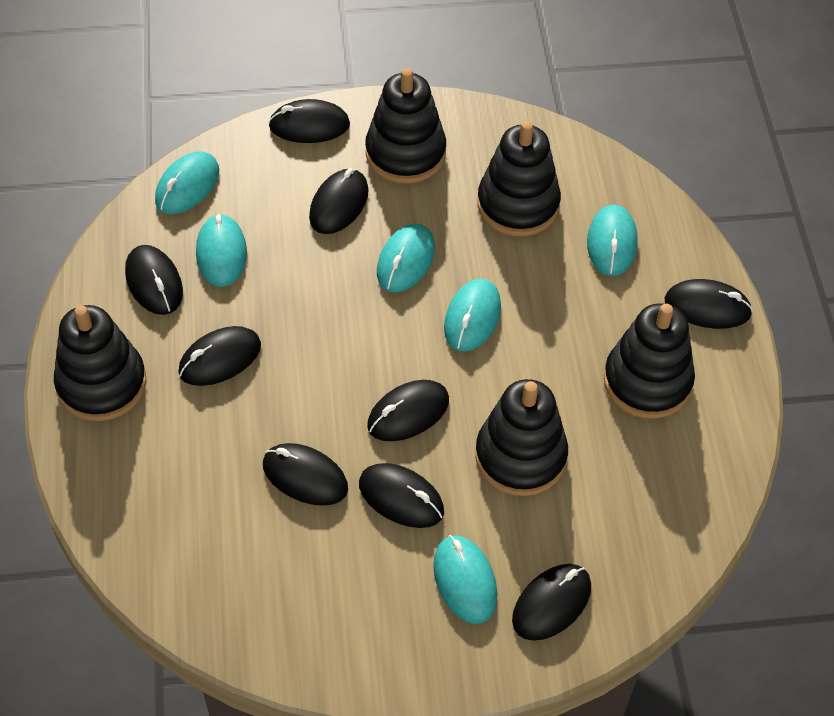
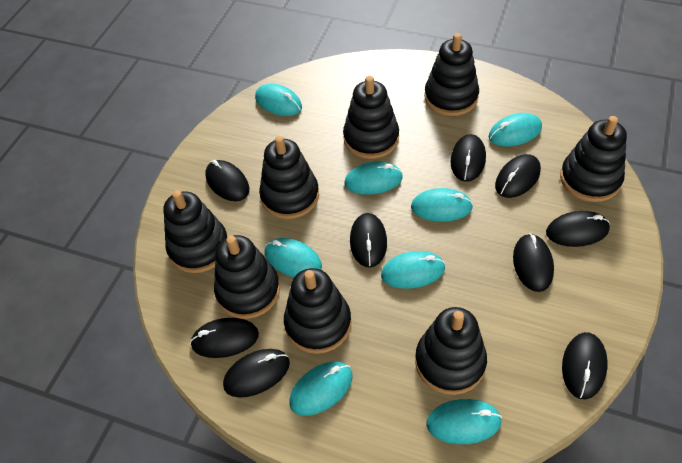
black stacking toy: 5 -> 8
turquoise mouse: 6 -> 8

